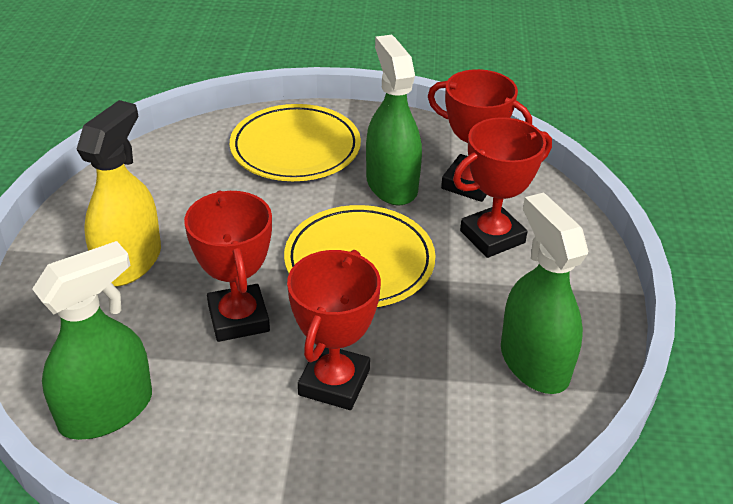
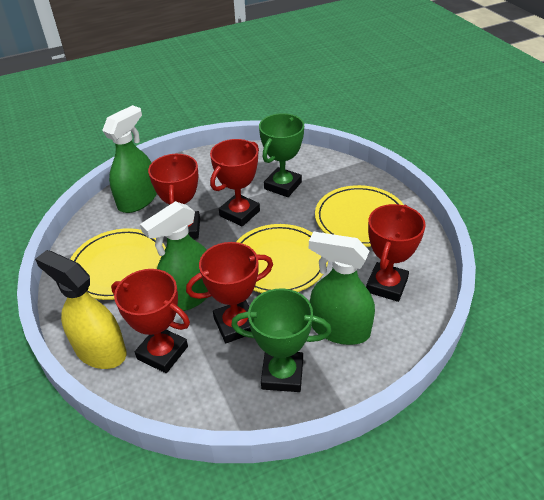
green trophy: 0 -> 2
red trophy: 4 -> 5
yellow plate: 2 -> 3

